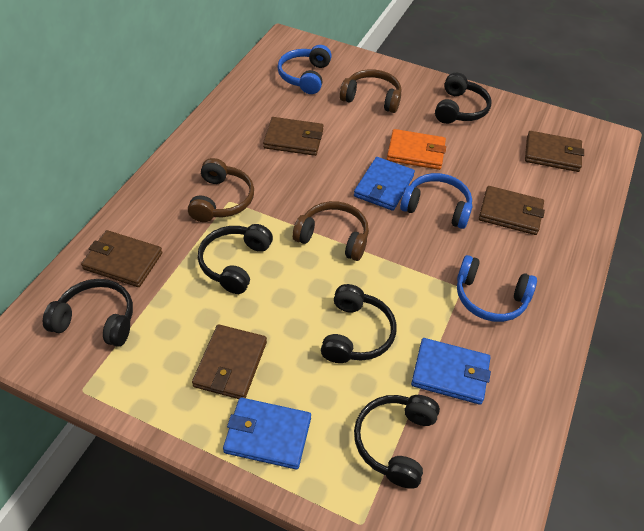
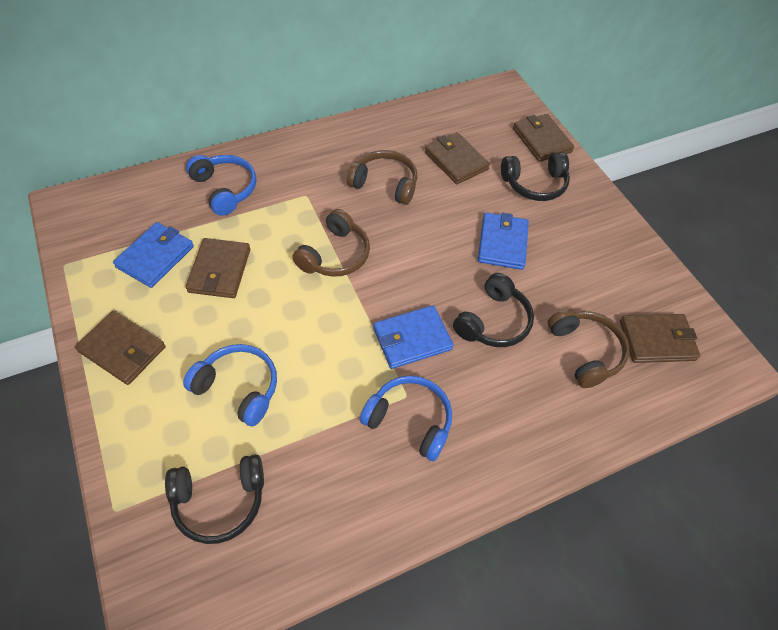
black headphones: 5 -> 3
orange wallet: 1 -> 0

